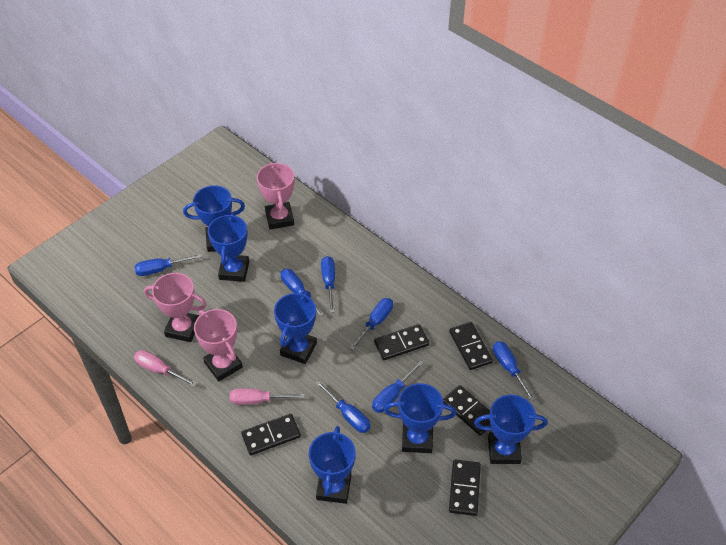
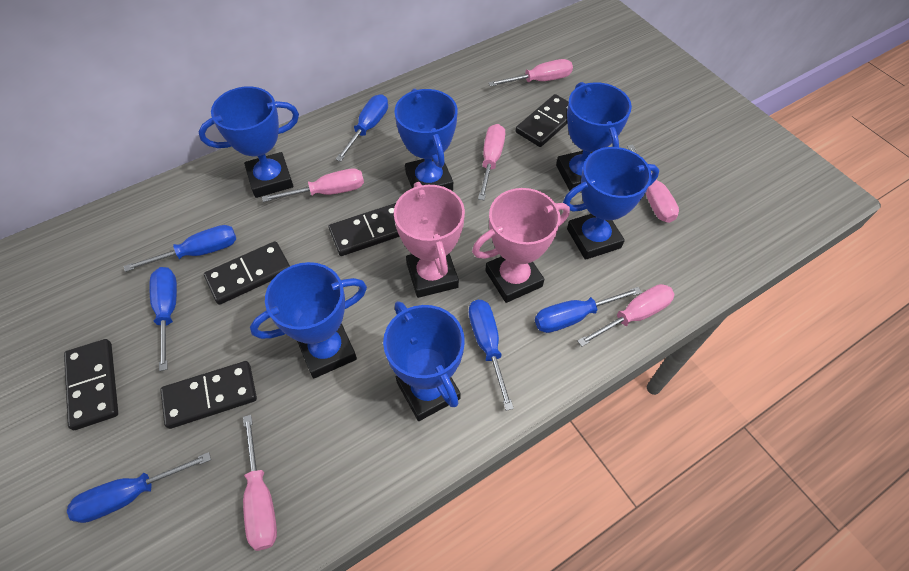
blue screwdriver: 7 -> 6
pink screwdriver: 2 -> 6
pink trophy: 3 -> 2

